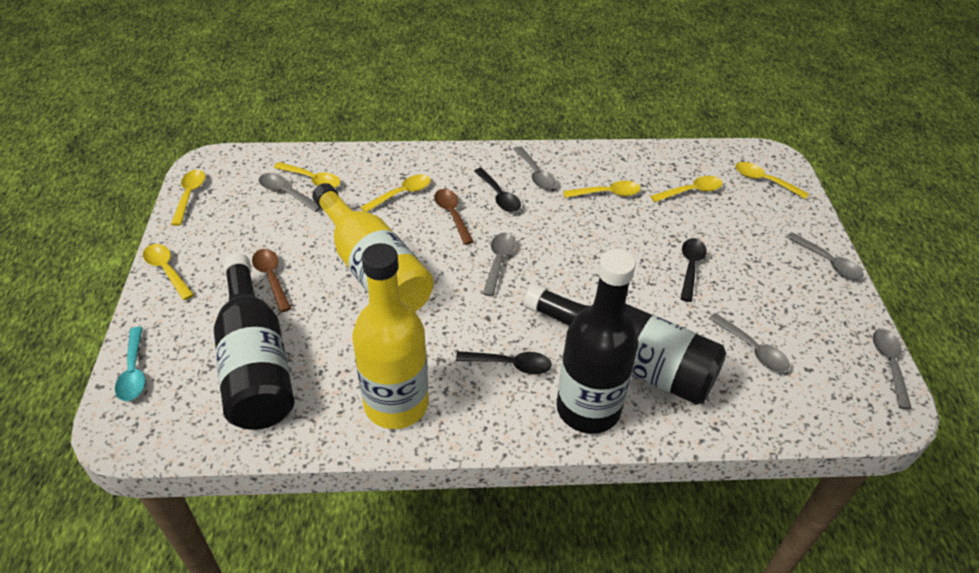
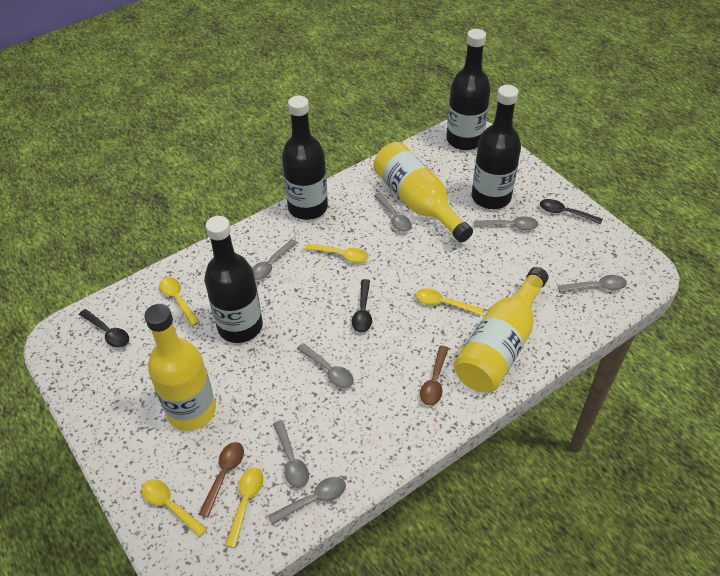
black bottle: 3 -> 4
grey spoon: 6 -> 7
turquoise spoon: 1 -> 0
yellow bottle: 2 -> 3
yellow spoon: 7 -> 5

